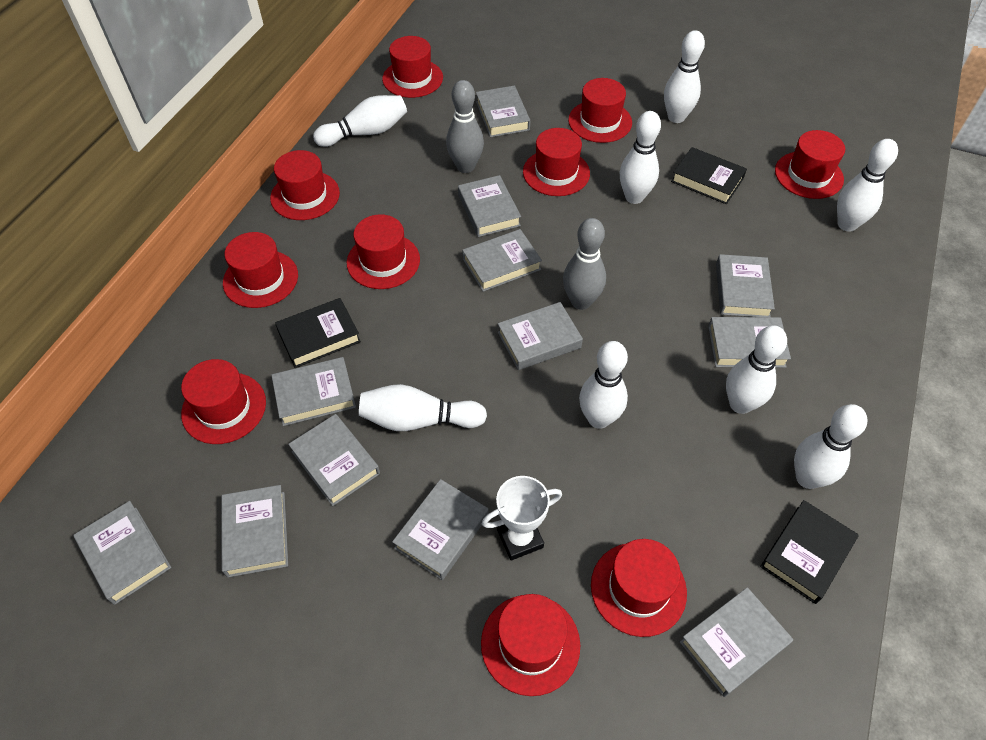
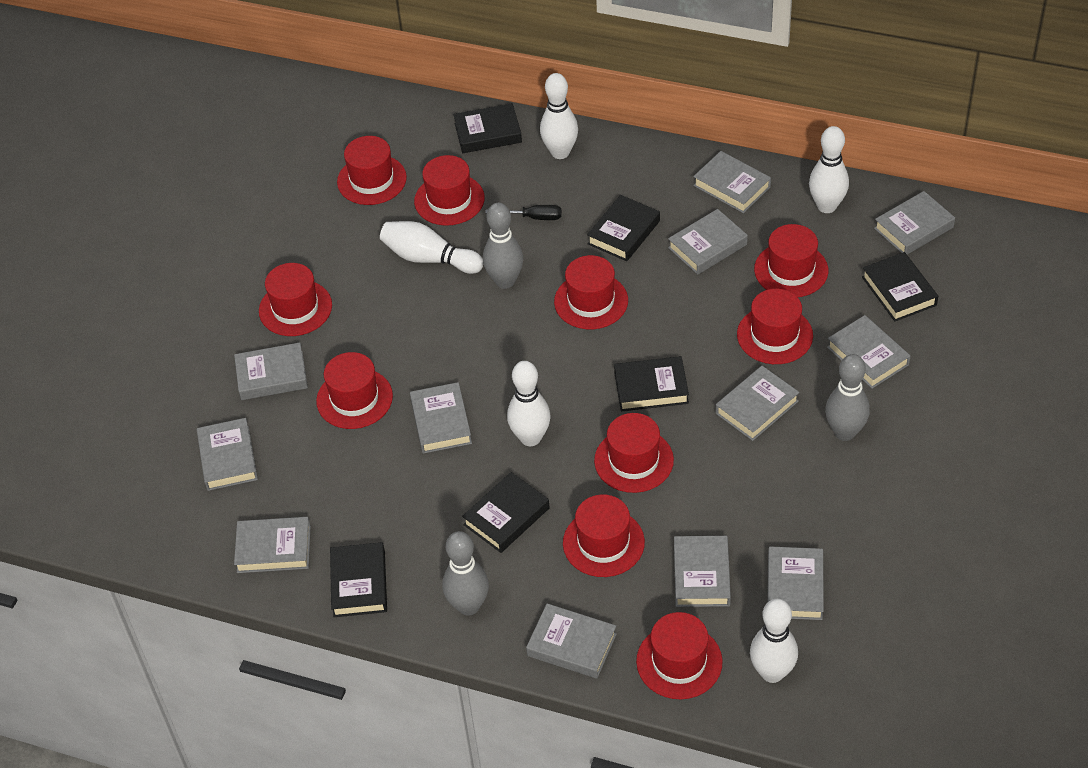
black book: 3 -> 6
black screwdriver: 0 -> 1
grey bowling pin: 2 -> 3
white bowling pin: 8 -> 5
white trophy: 1 -> 0

